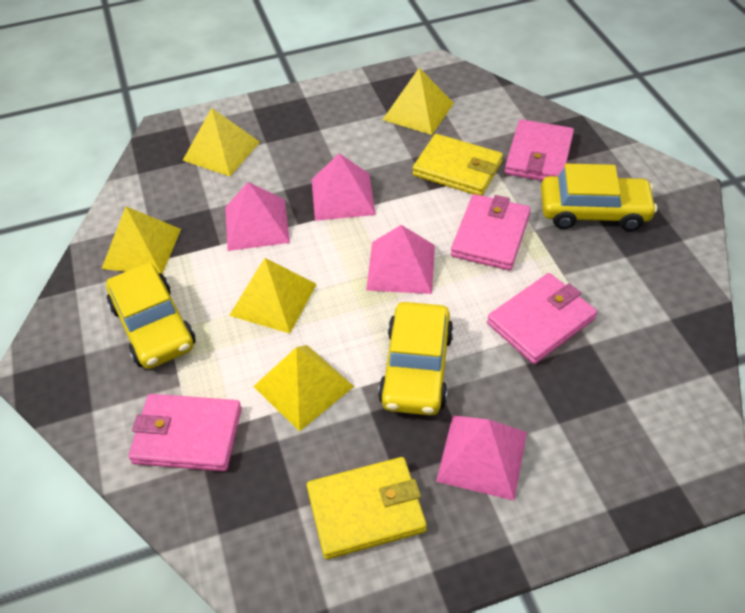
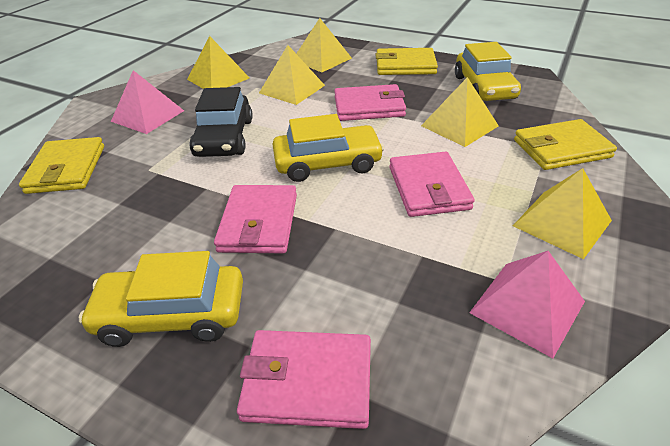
black car: 0 -> 1
pink pyramid: 4 -> 2
yellow wallet: 2 -> 3

